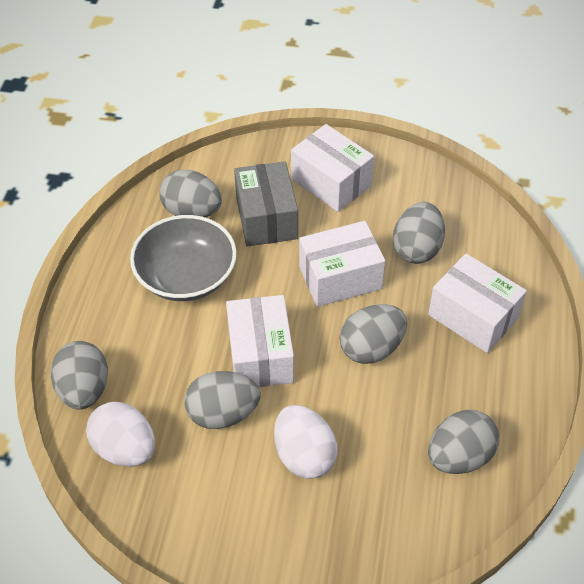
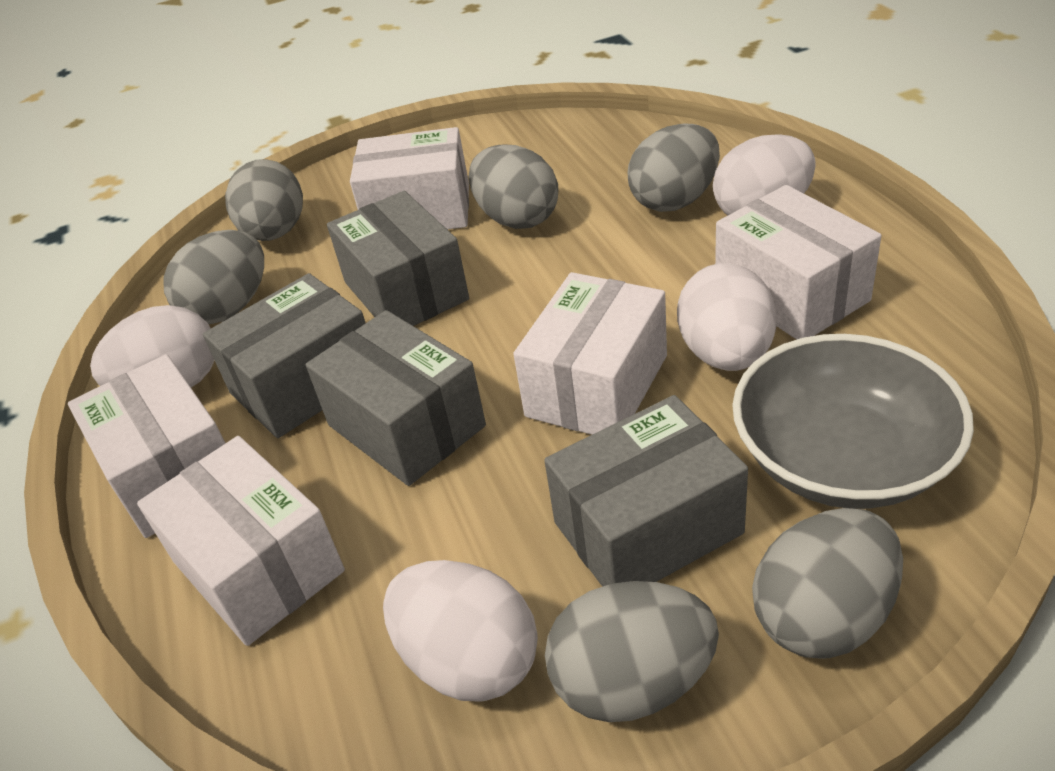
grey box: 1 -> 4
white box: 4 -> 5
white egg: 2 -> 4

